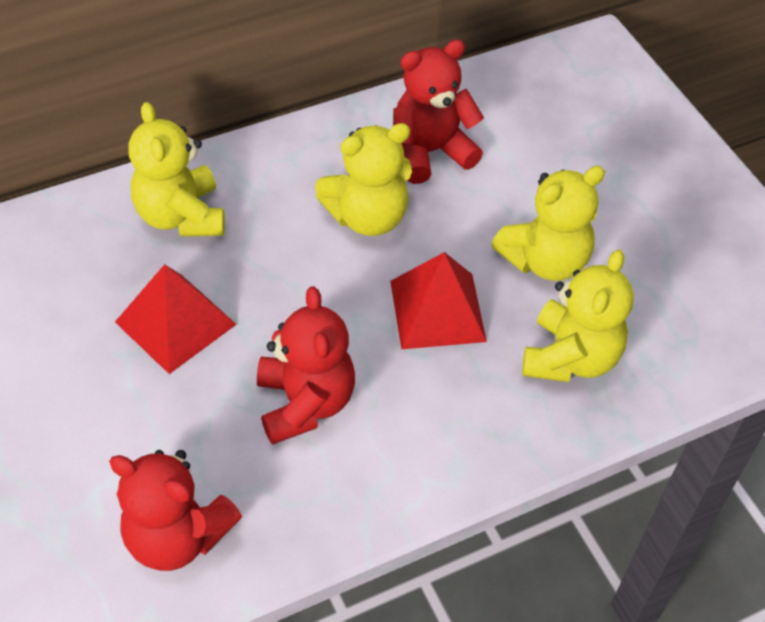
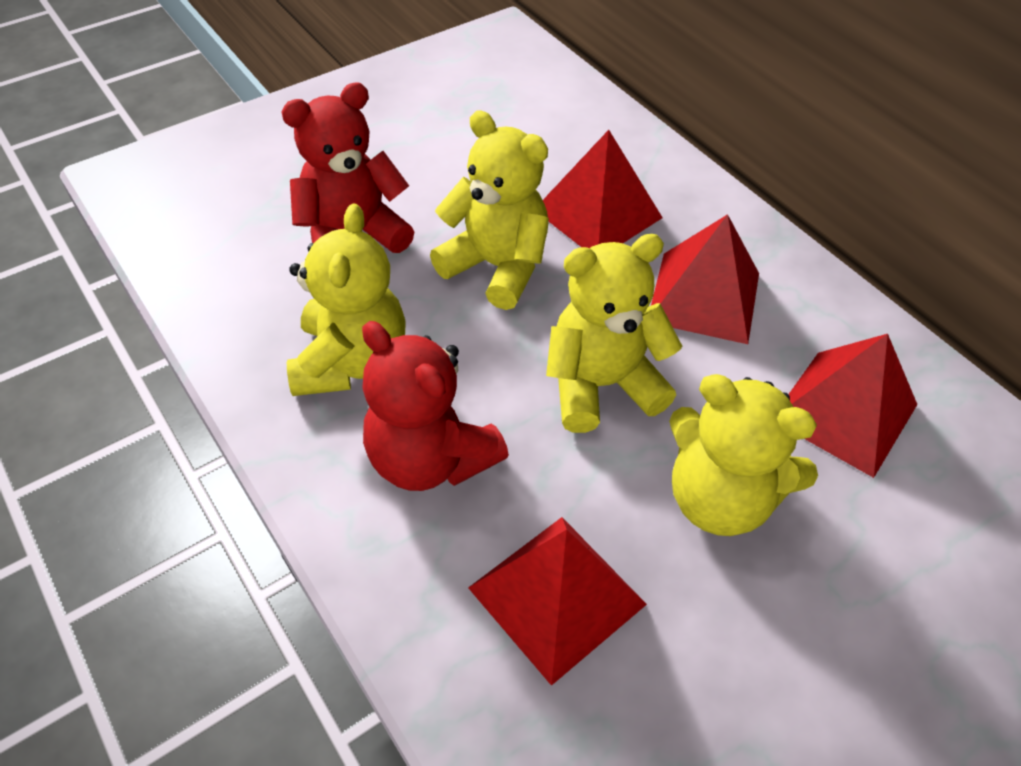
red pyramid: 2 -> 4
red teddy bear: 3 -> 2

